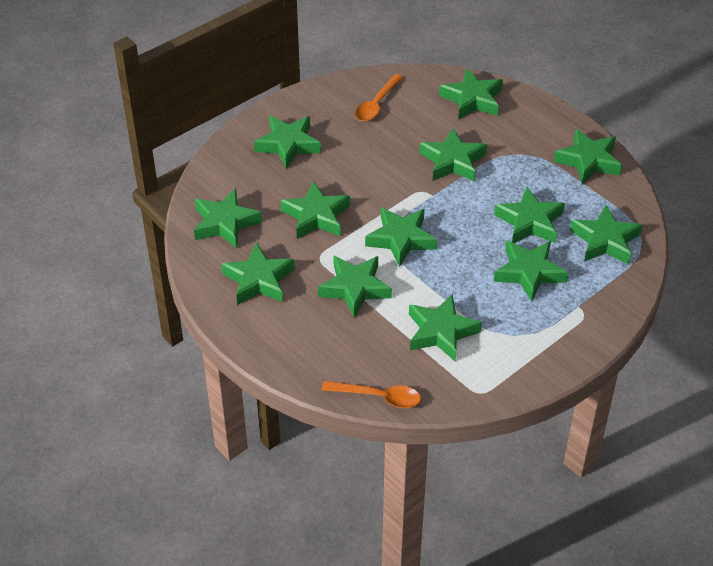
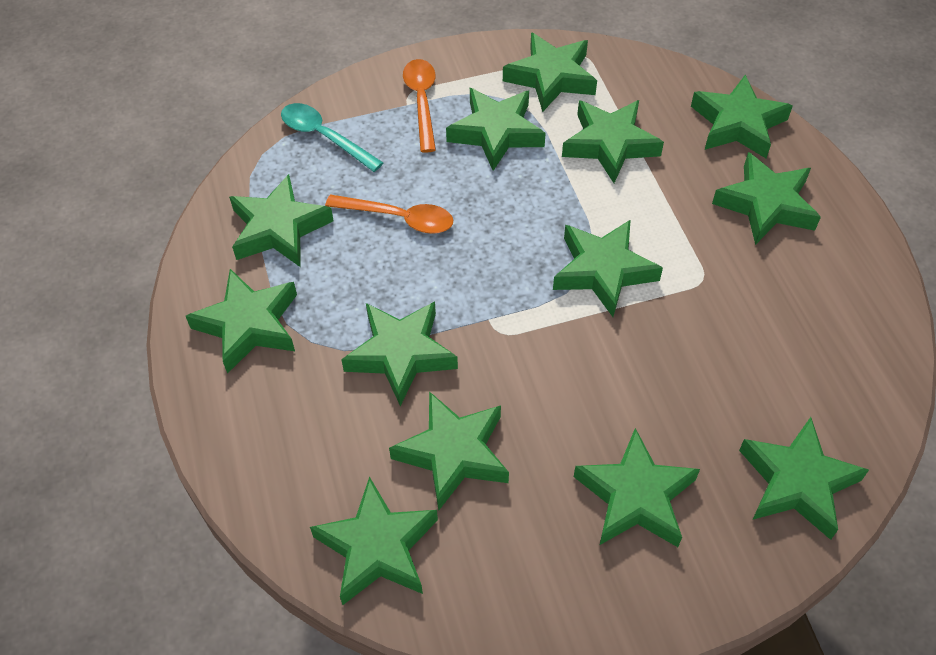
turquoise spoon: 0 -> 1

